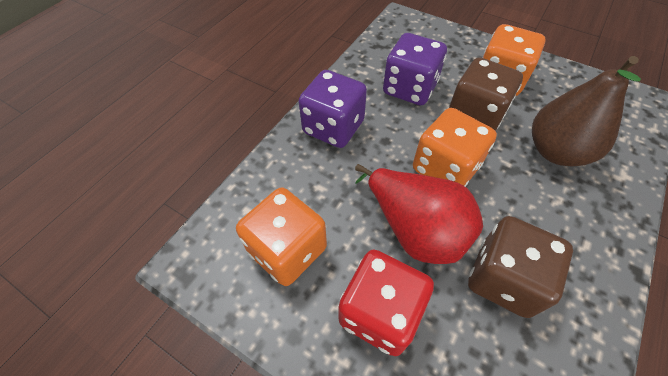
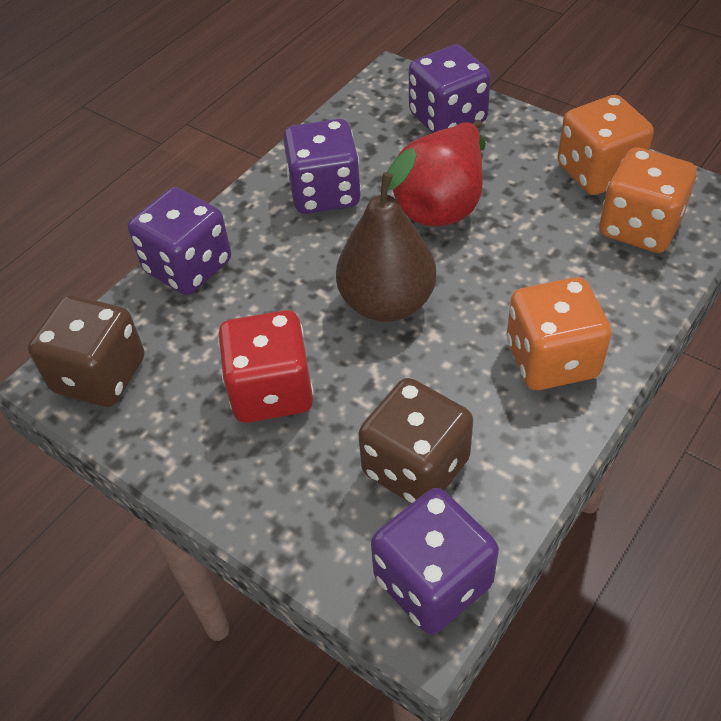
purple dice: 2 -> 4

